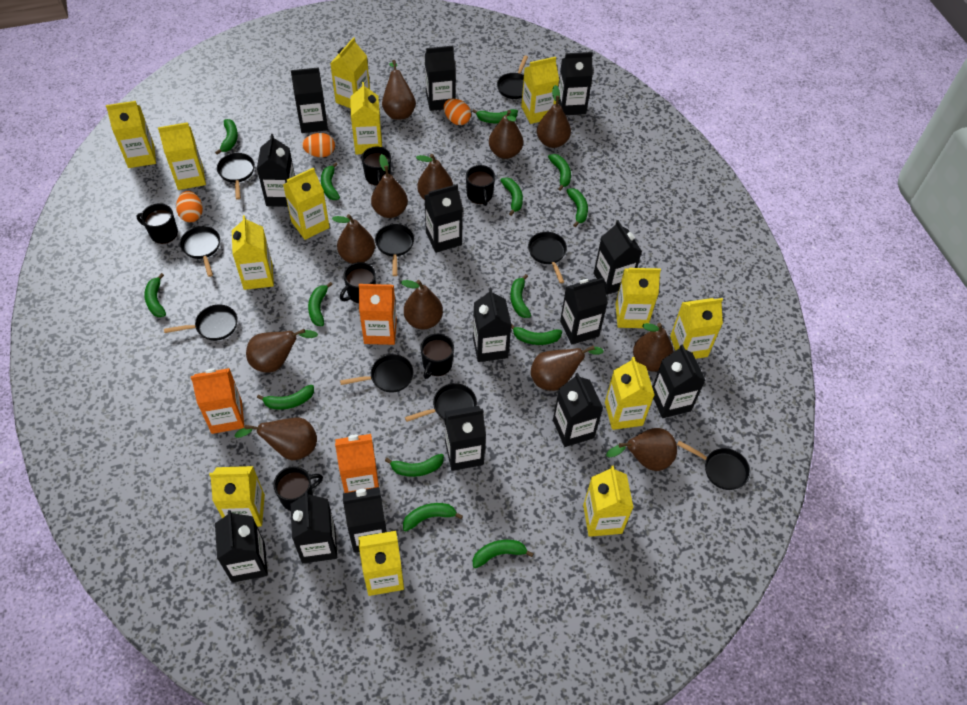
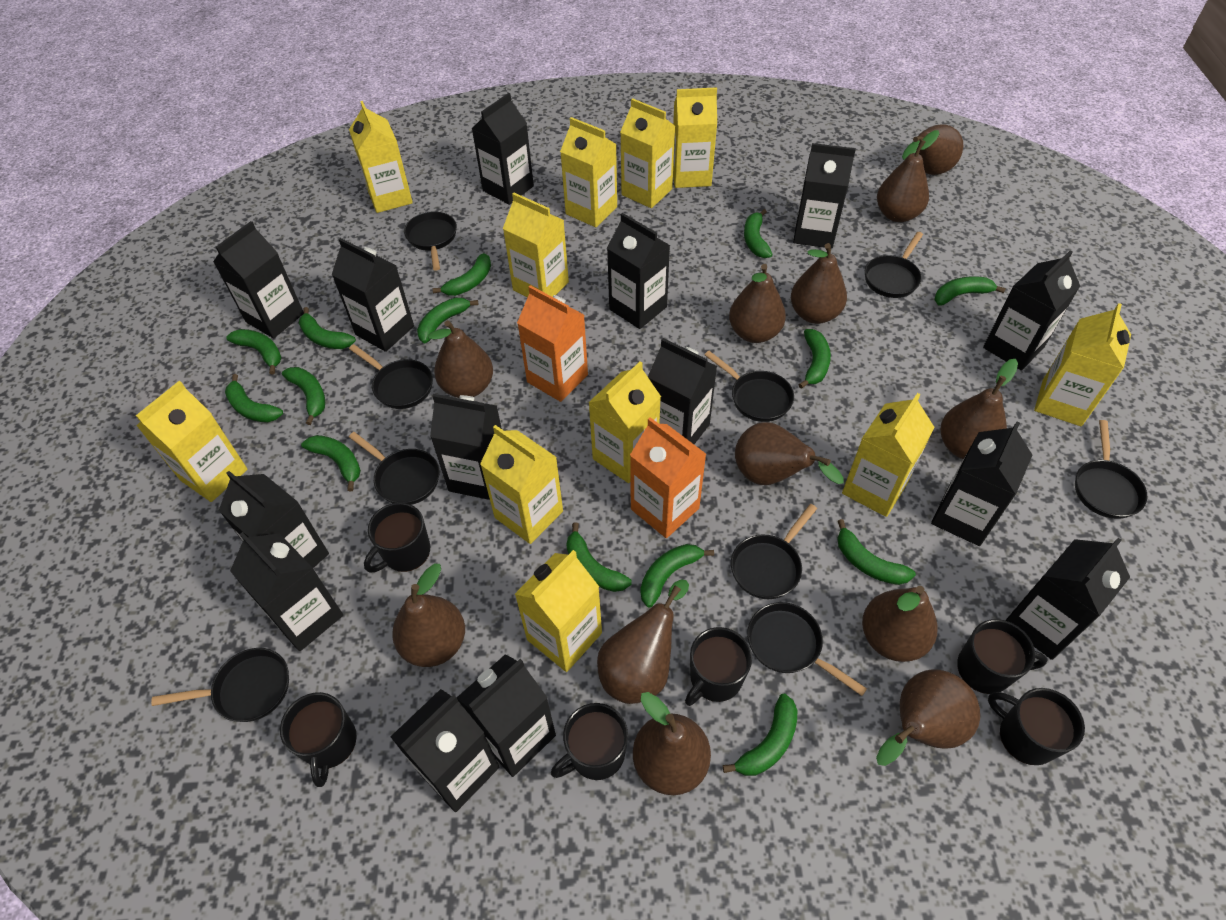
orange carton: 3 -> 2
orange egg: 3 -> 0
yellow carton: 13 -> 11

